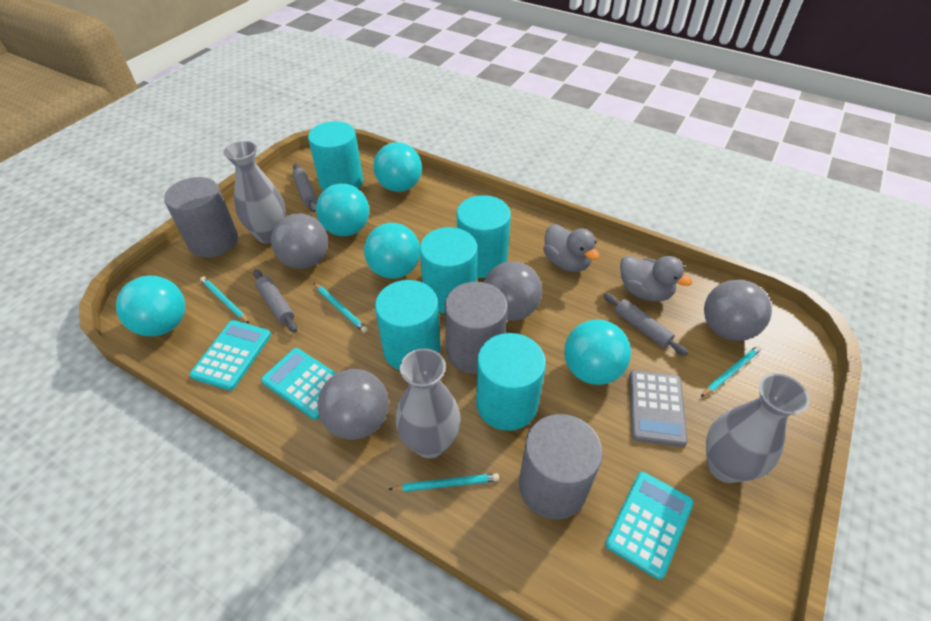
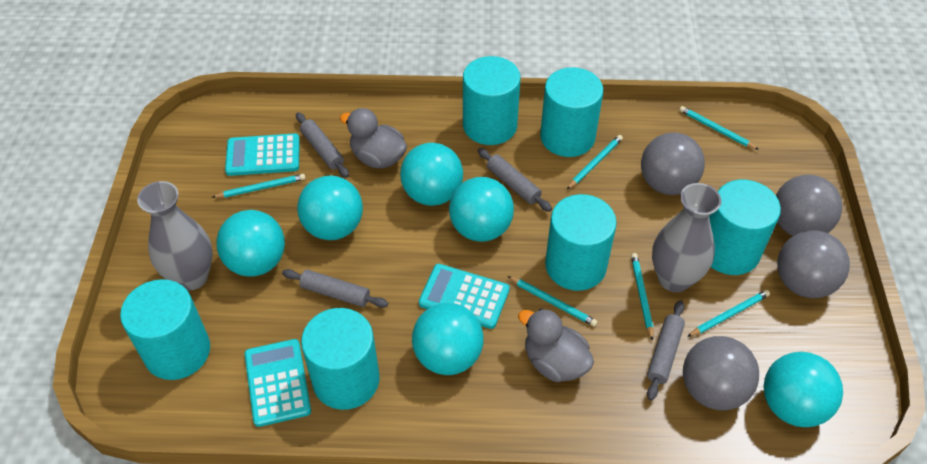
grey calculator: 1 -> 0
grey cylinder: 3 -> 0
grey rolling pin: 3 -> 4
grey vase: 3 -> 2
turquoise ball: 5 -> 6
turquoise cylinder: 5 -> 6
turquoise pencil: 4 -> 6

